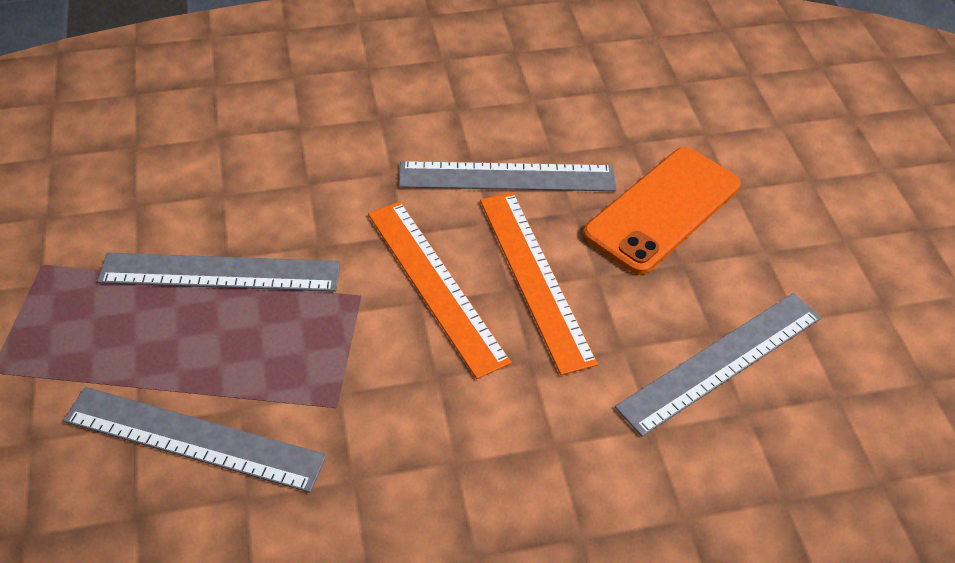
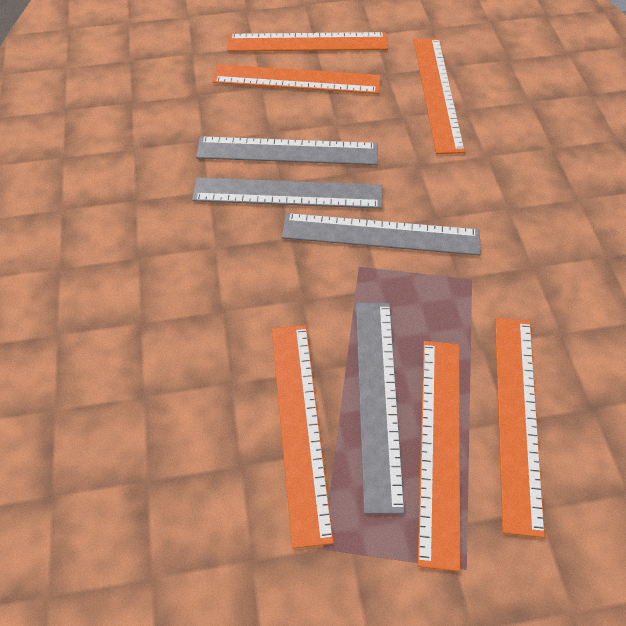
orange phone: 1 -> 0
orange ruler: 2 -> 6

